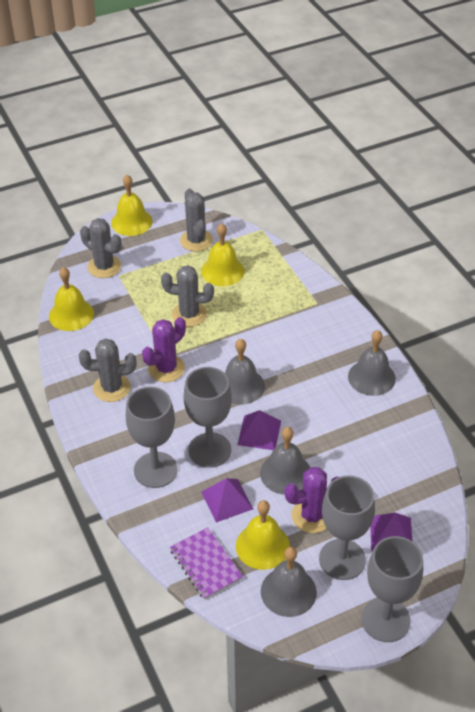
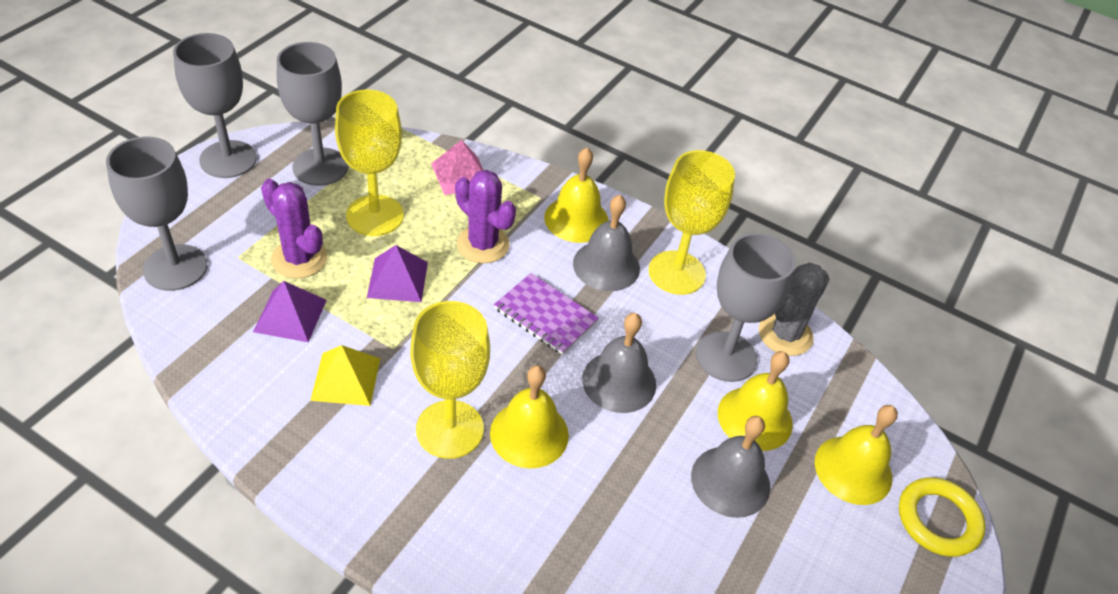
grey bell: 4 -> 3
grey cactus: 4 -> 1
pink pyramid: 0 -> 1
purple pyramid: 3 -> 2
yellow goblet: 0 -> 3
yellow pyramid: 0 -> 1
yellow ring: 0 -> 1

